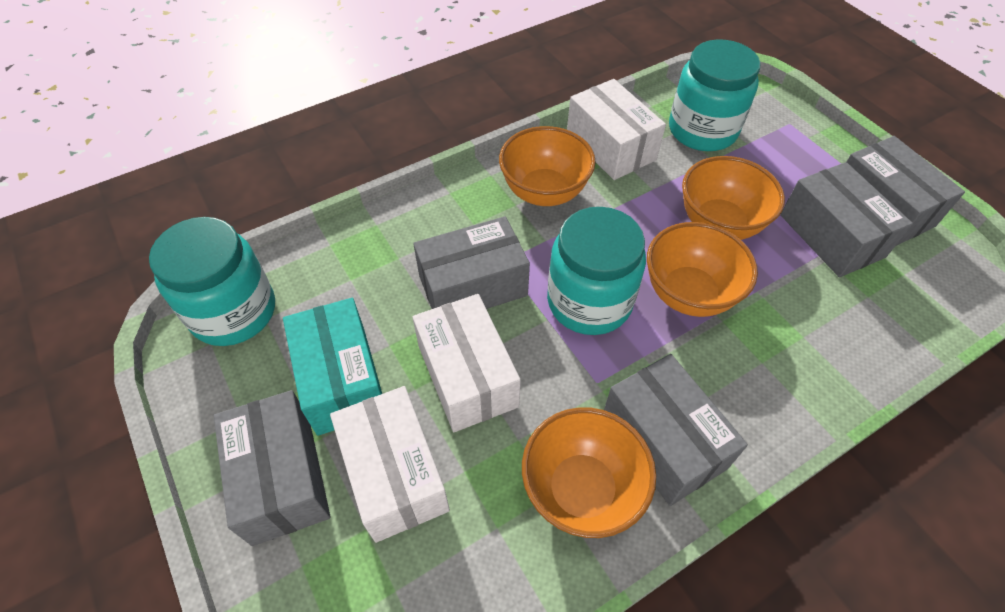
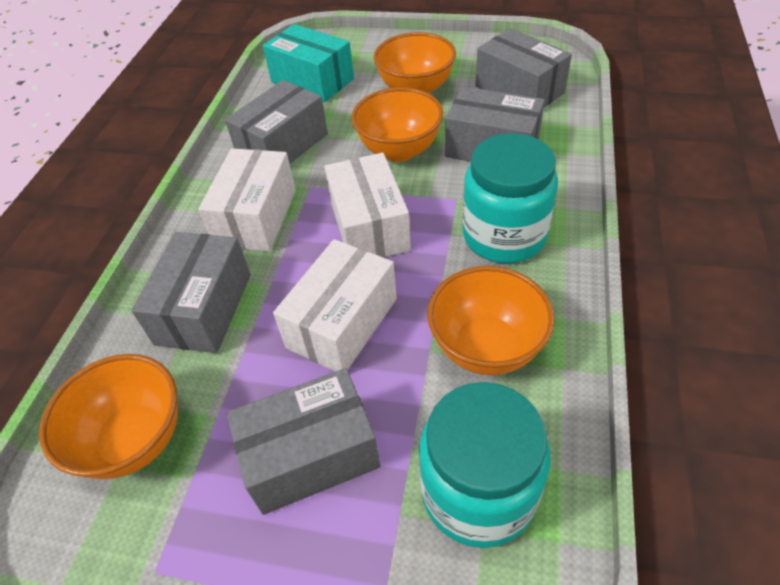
turquoise jar: 3 -> 2

